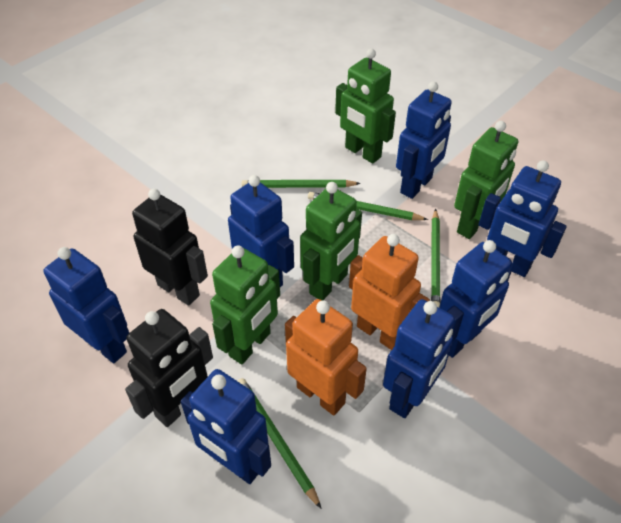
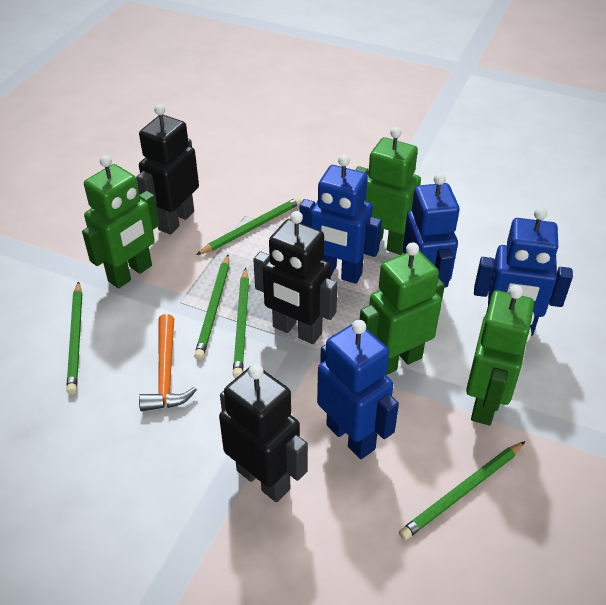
black robot: 2 -> 3
blue robot: 7 -> 4
green pencil: 4 -> 5
orange hammer: 0 -> 1
orange robot: 2 -> 0

